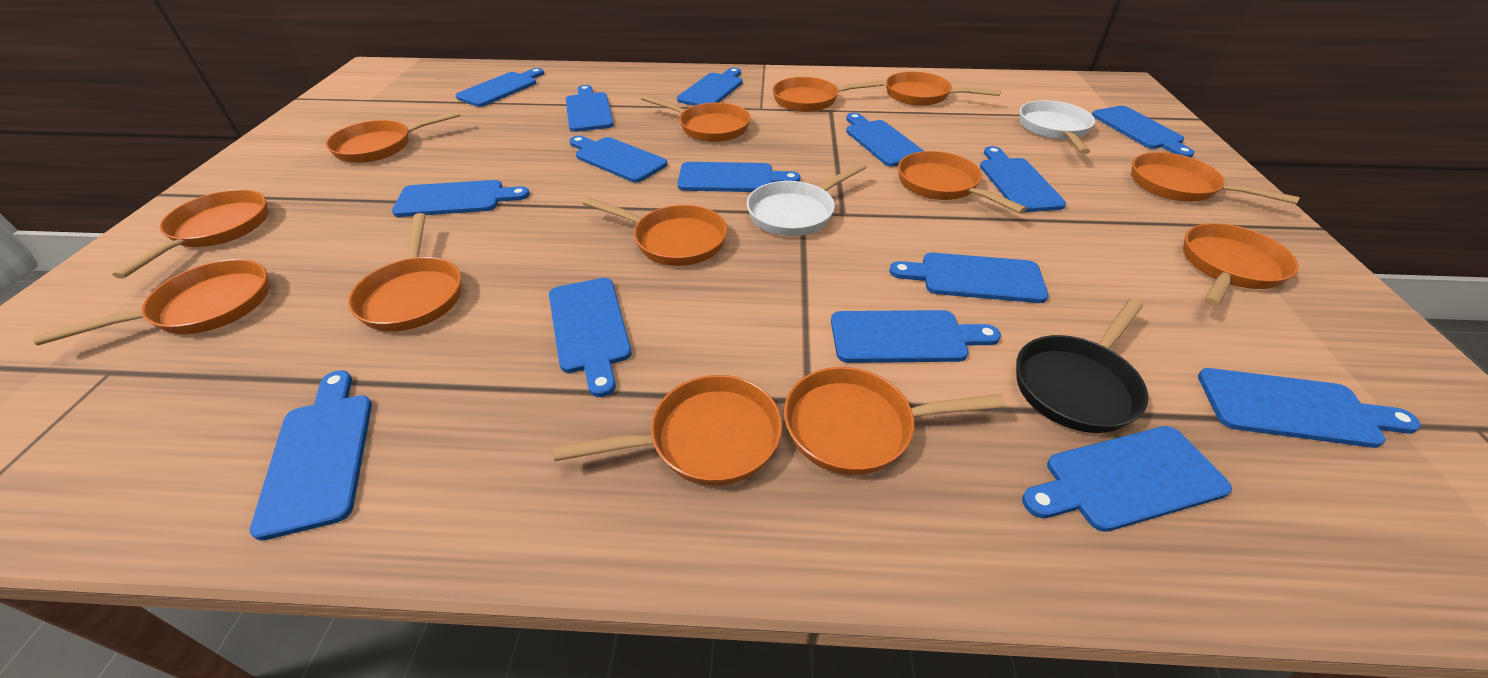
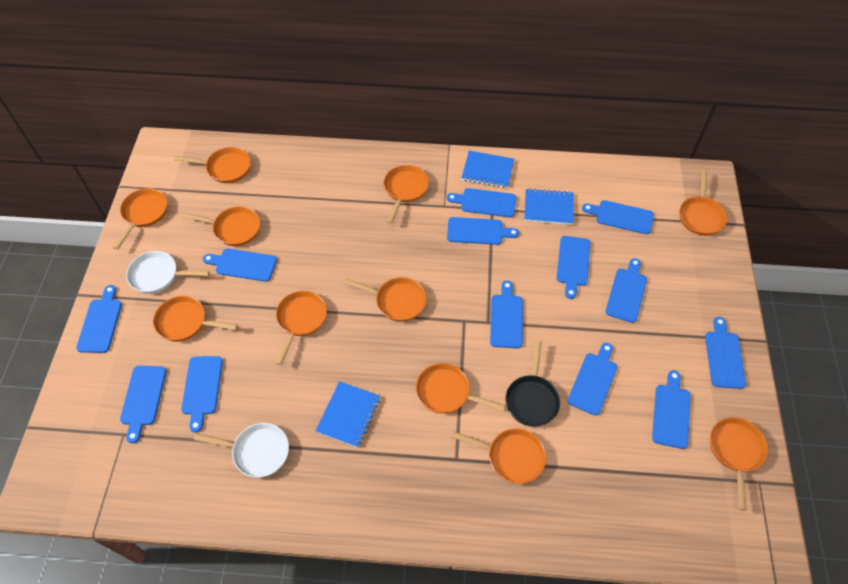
blue cutting board: 15 -> 13
blue notebook: 0 -> 3
orange pan: 13 -> 11

